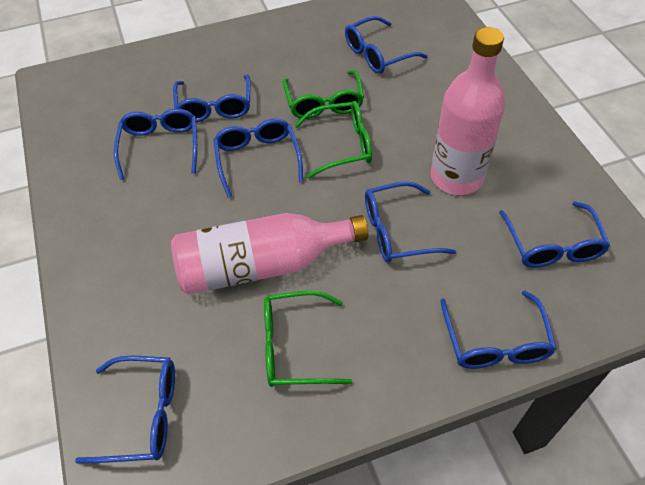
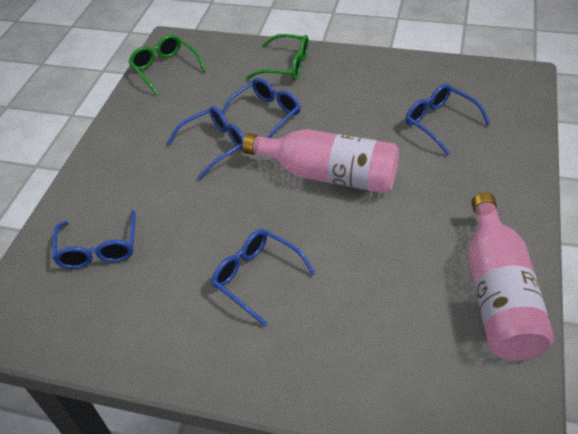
blue glasses: 8 -> 5
green glasses: 3 -> 2

